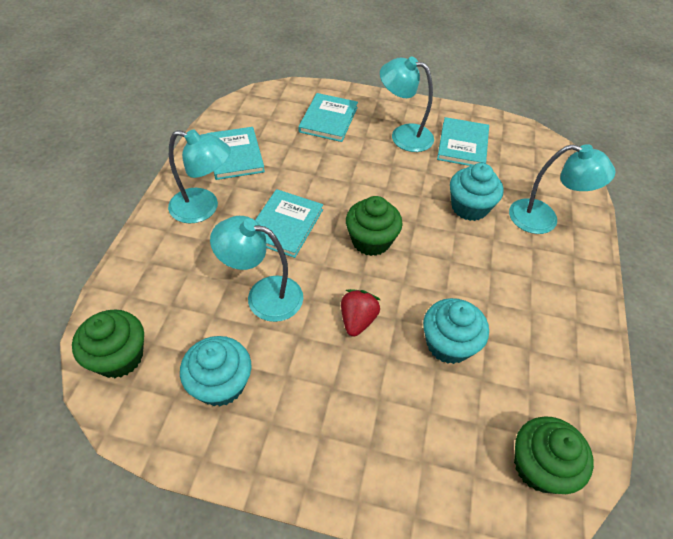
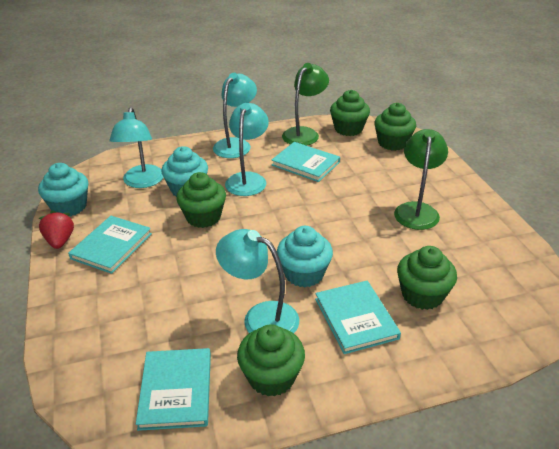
green cupcake: 3 -> 5
green lamp: 0 -> 2

